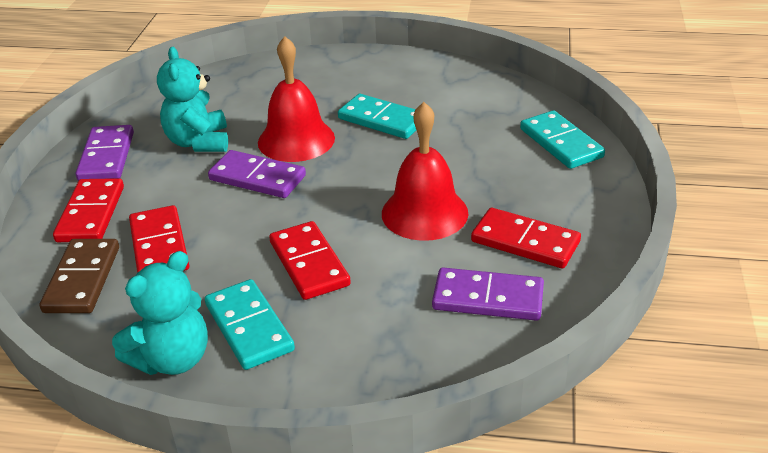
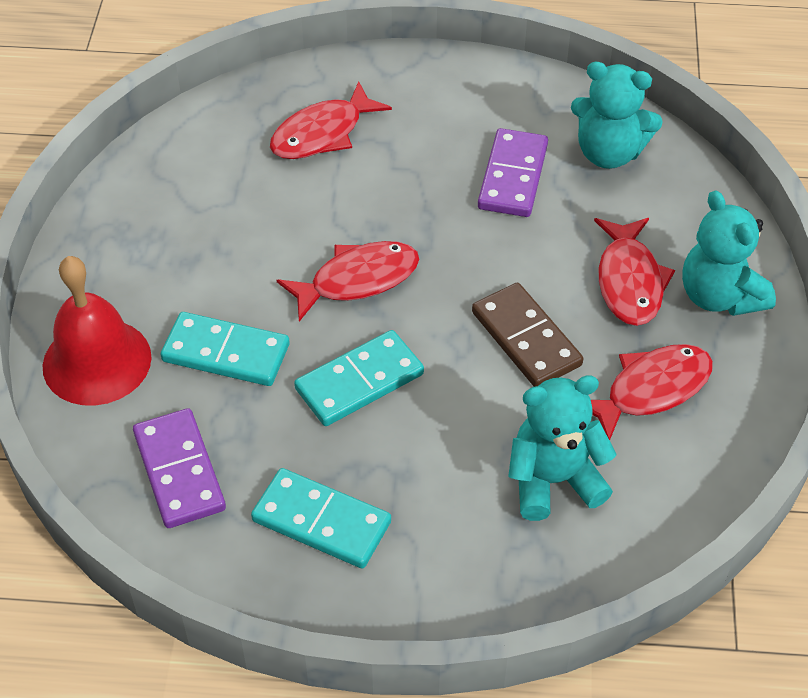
purple domino: 3 -> 2
red bell: 2 -> 1
red domino: 4 -> 0
red fish: 0 -> 4
turquoise teddy bear: 2 -> 3

